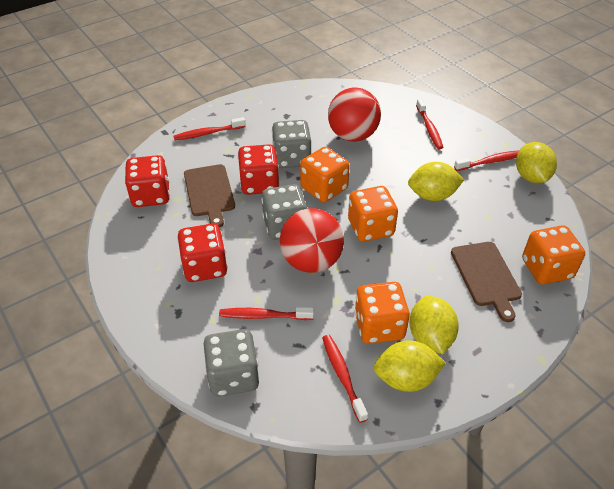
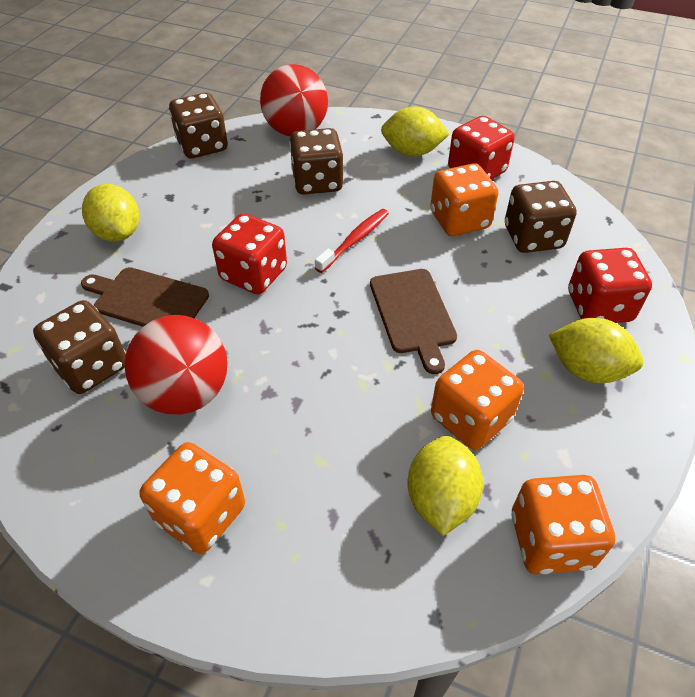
brown dice: 0 -> 4
grey dice: 3 -> 0
red toothbrush: 5 -> 1

